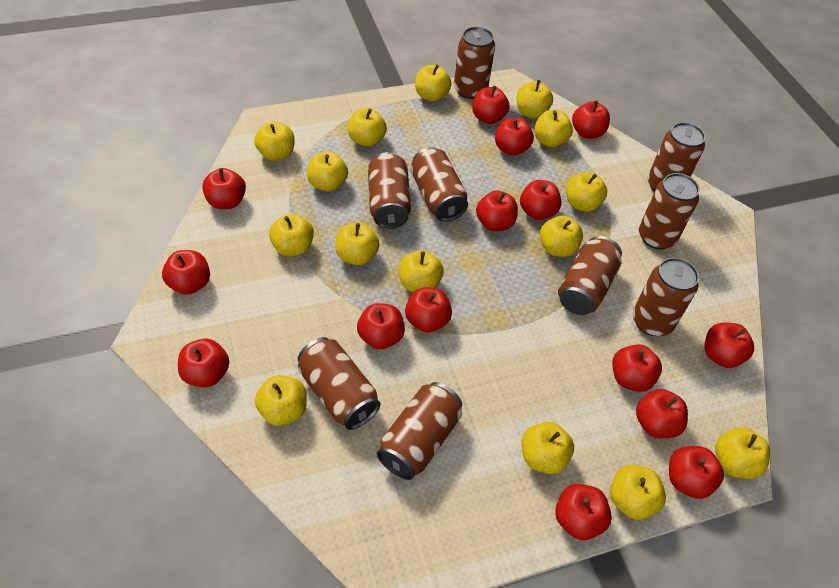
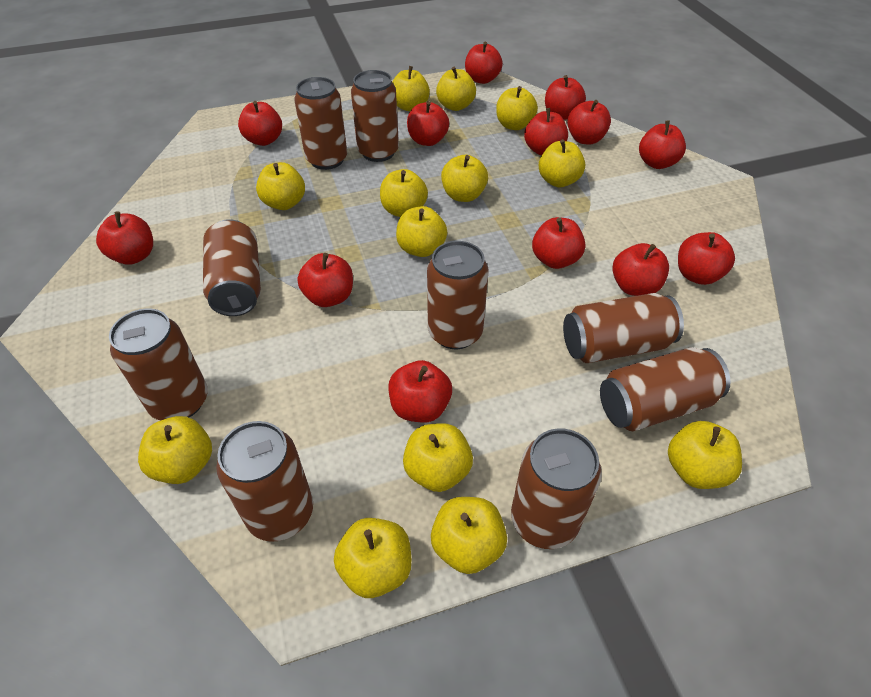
red apple: 15 -> 13
yellow apple: 15 -> 13

